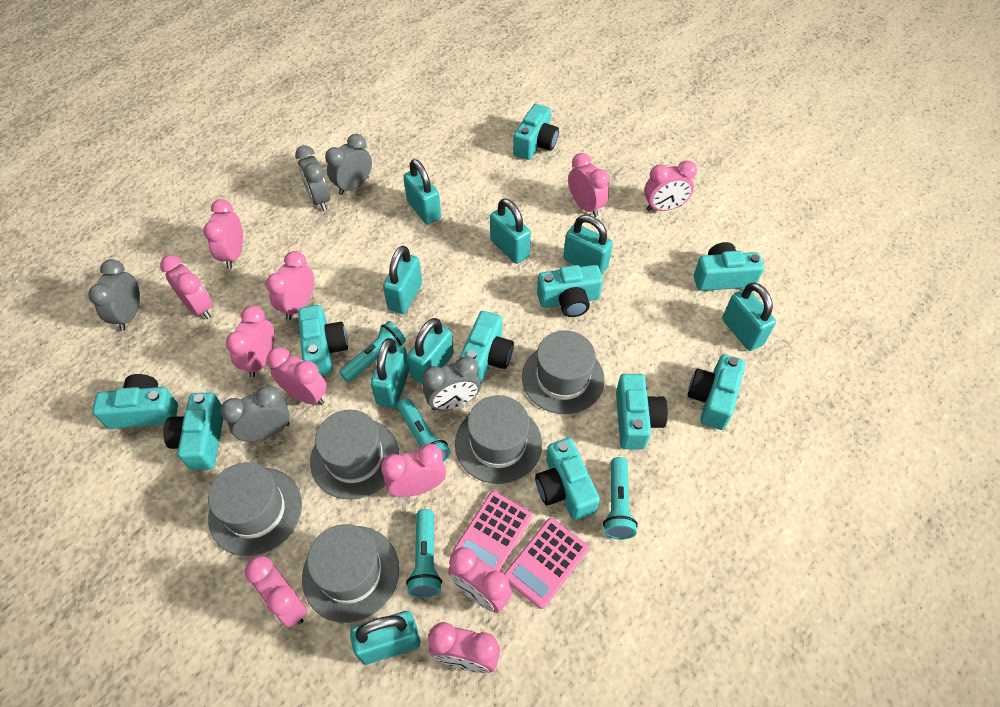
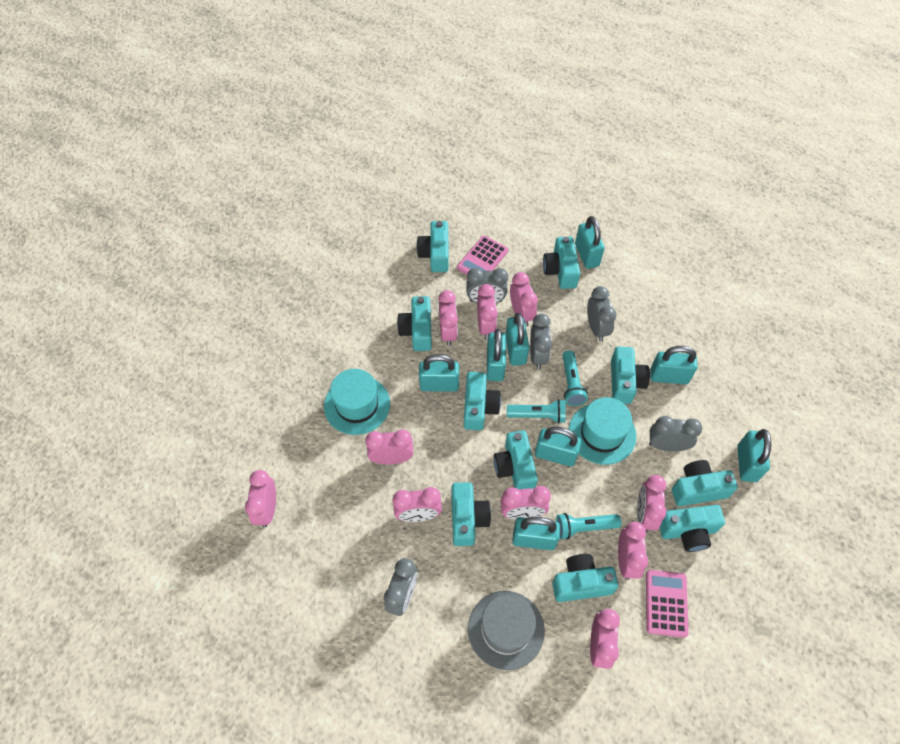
grey hat: 5 -> 1
pink clock: 11 -> 10
turquoise flashlight: 4 -> 3
turquoise hat: 0 -> 2

